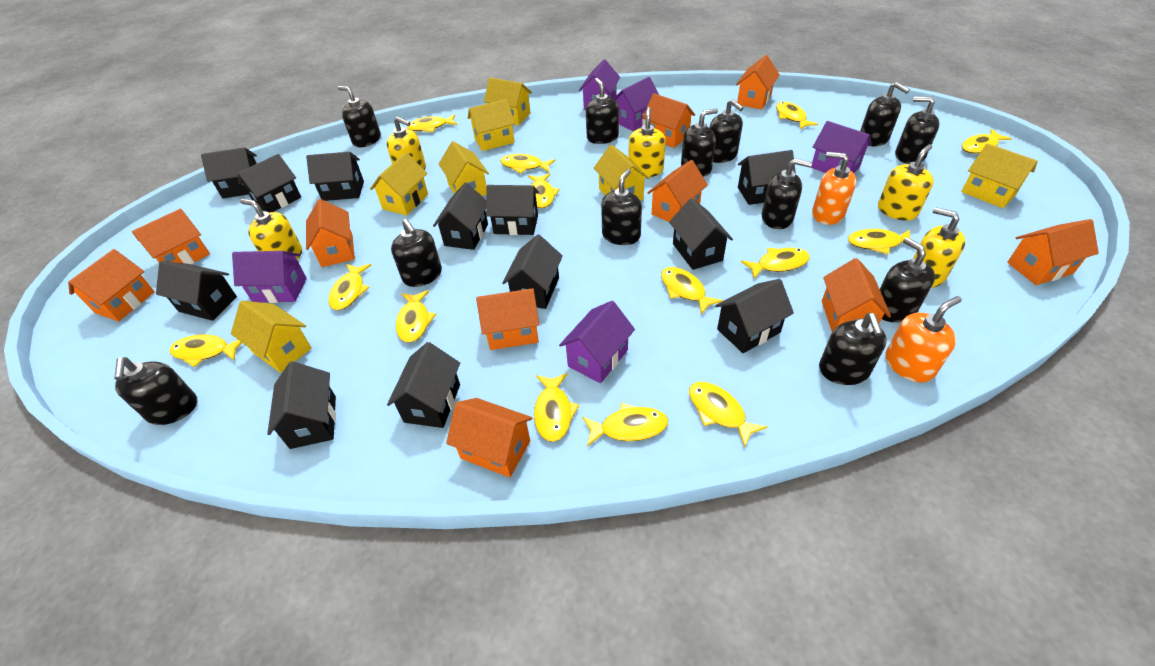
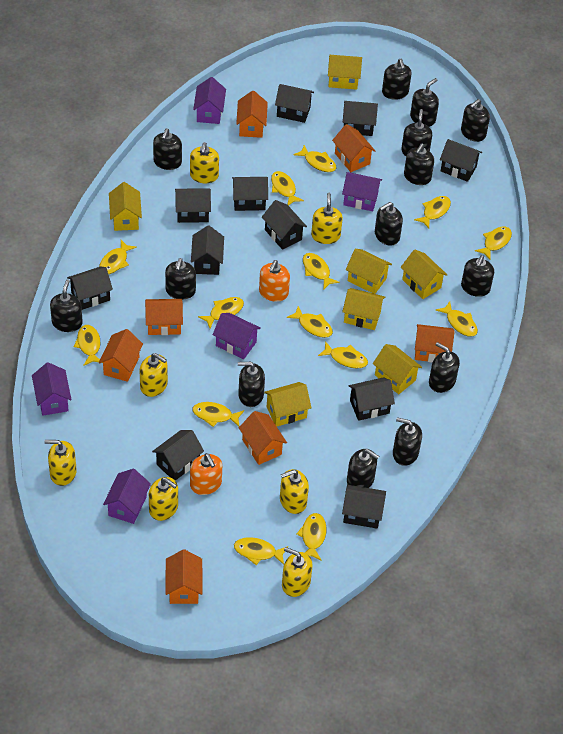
black house: 12 -> 11
black soap dispenser: 12 -> 14
orange house: 10 -> 7
yellow soap dispenser: 5 -> 7

